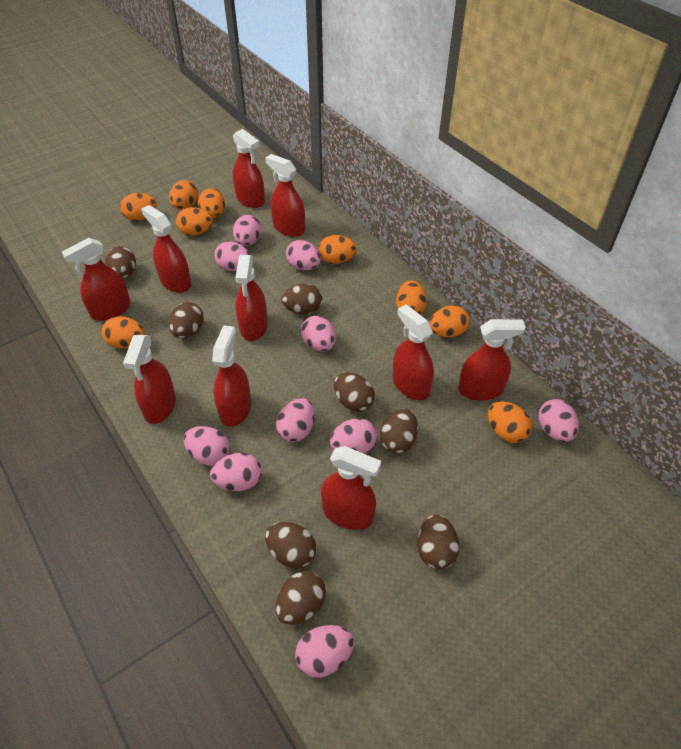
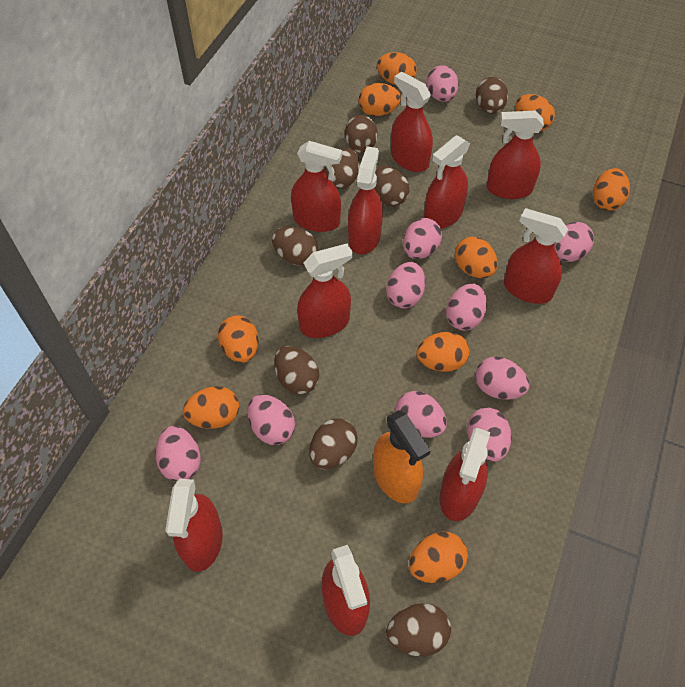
orange spray bottle: 0 -> 1

